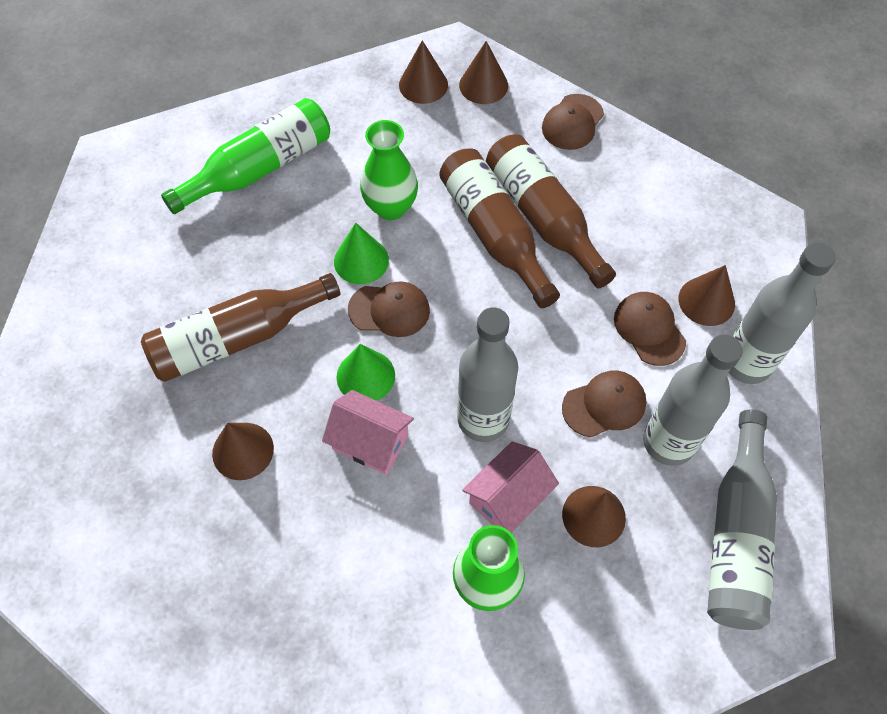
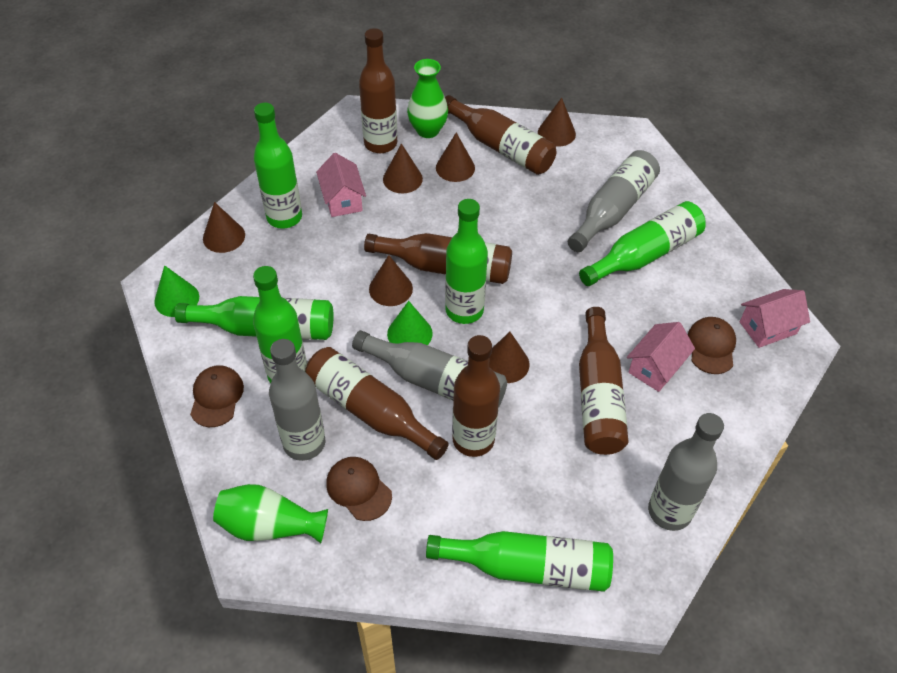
brown bottle: 3 -> 6
brown cap: 4 -> 3
brown cone: 5 -> 6
green bottle: 1 -> 6
pink house: 2 -> 3

